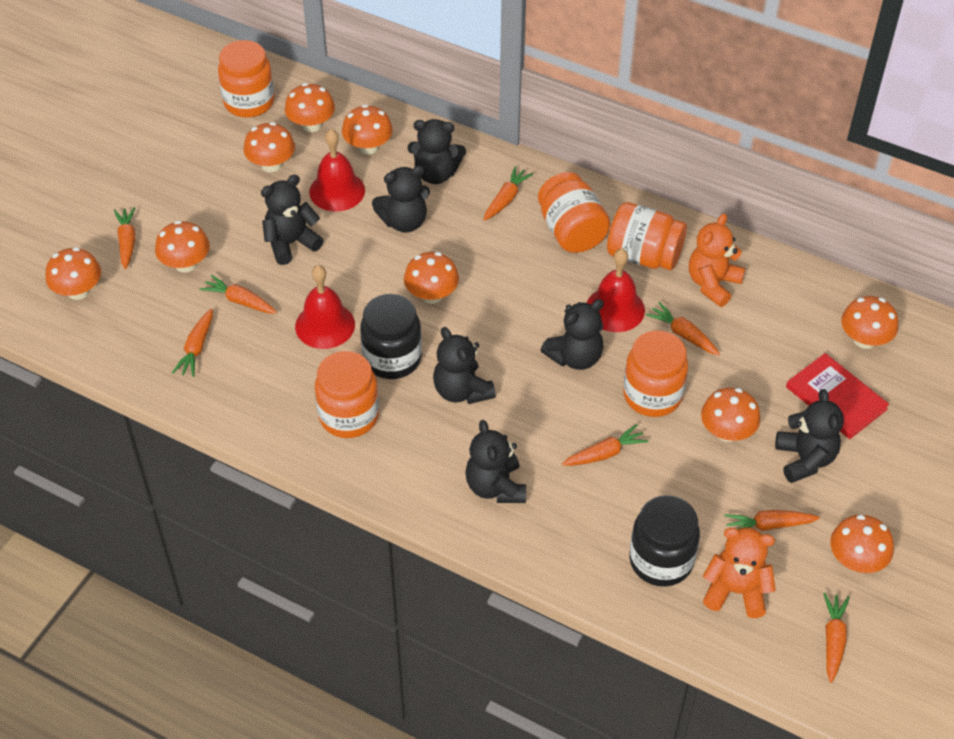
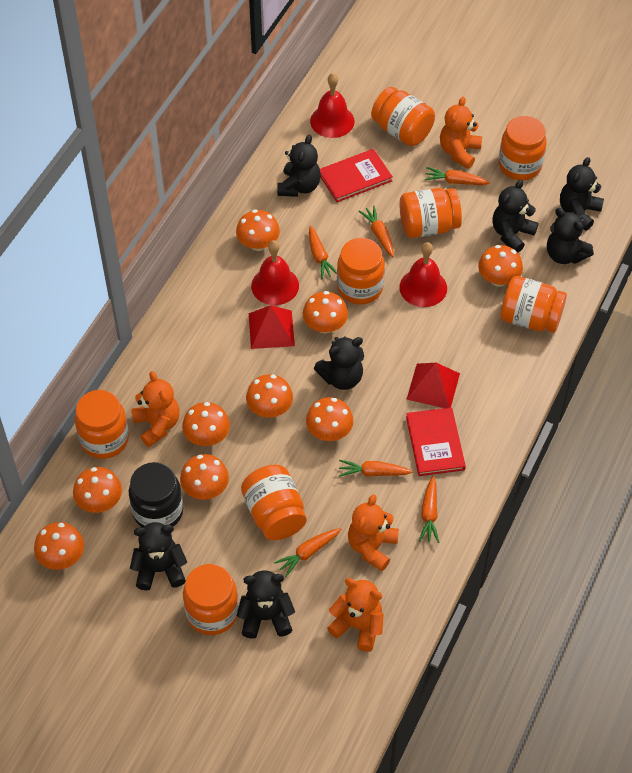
black jar: 2 -> 1
orange carrot: 8 -> 6
orange jar: 5 -> 8
orange teddy bear: 2 -> 4
red book: 1 -> 2
red pyramid: 0 -> 2

